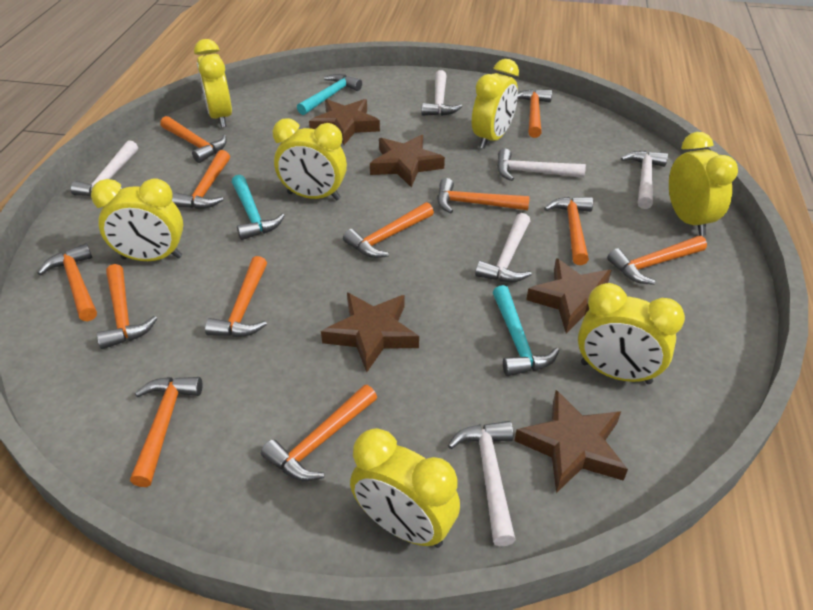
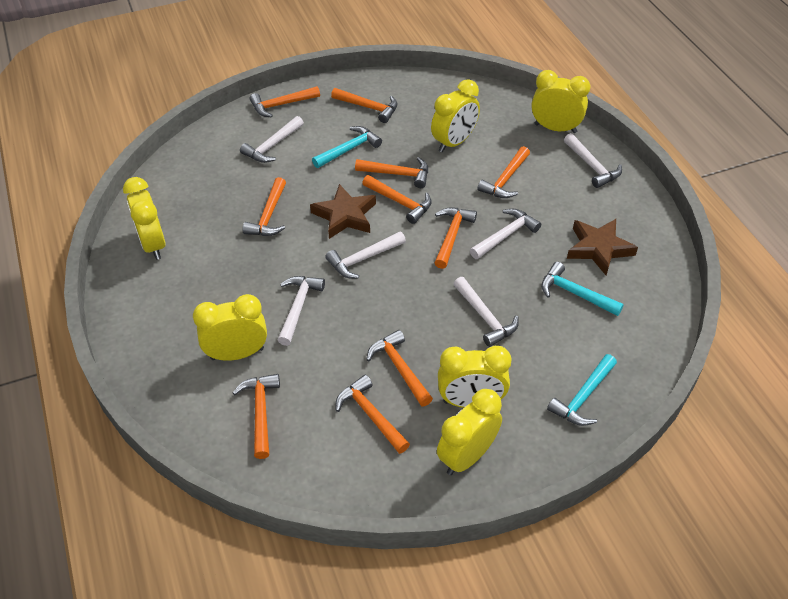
brown star: 5 -> 2
orange hammer: 12 -> 10
yellow clock: 7 -> 6

